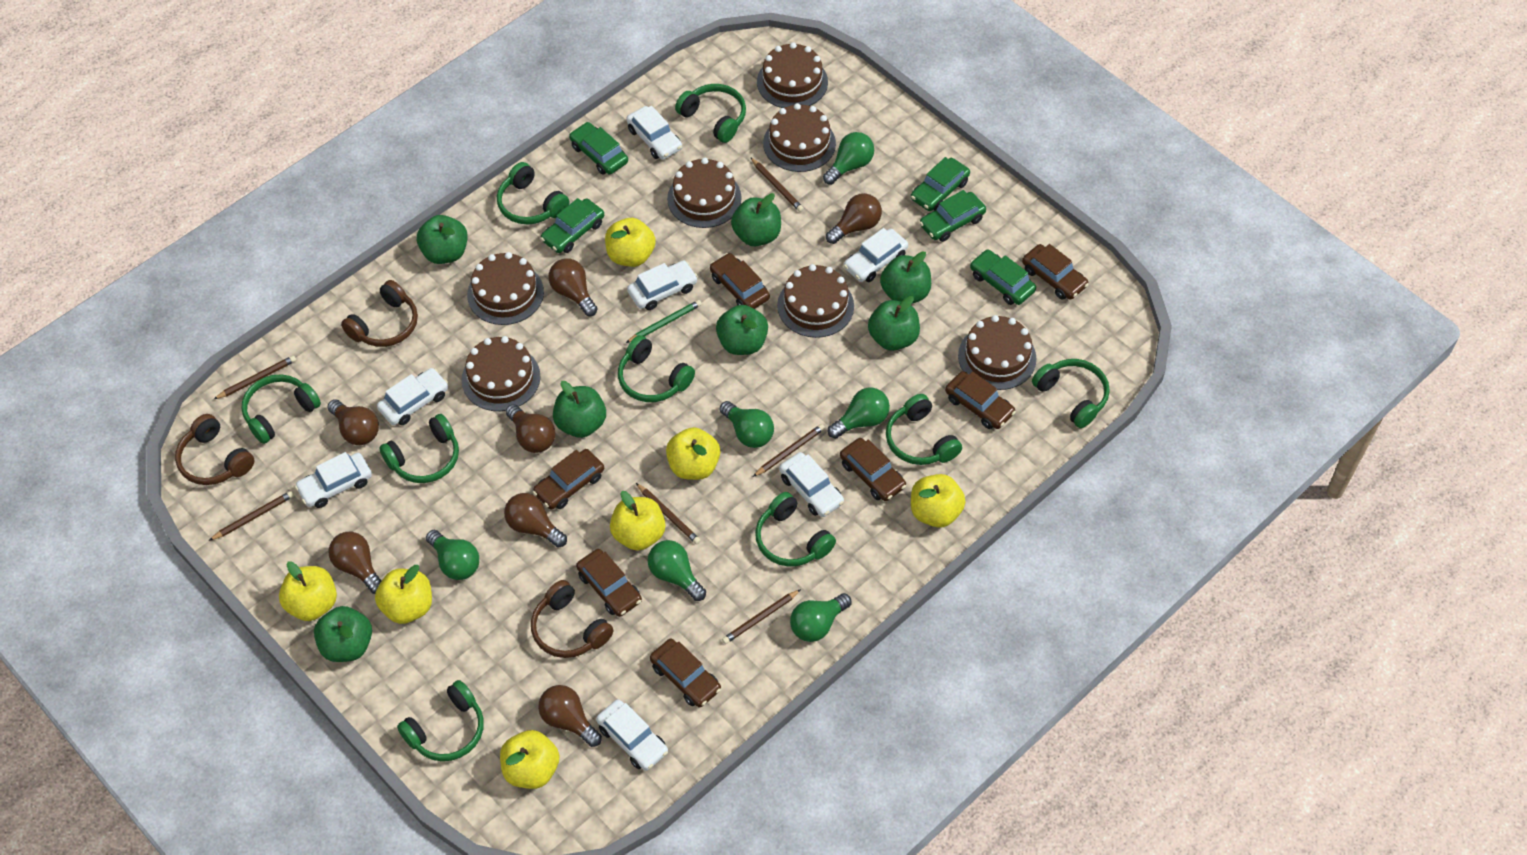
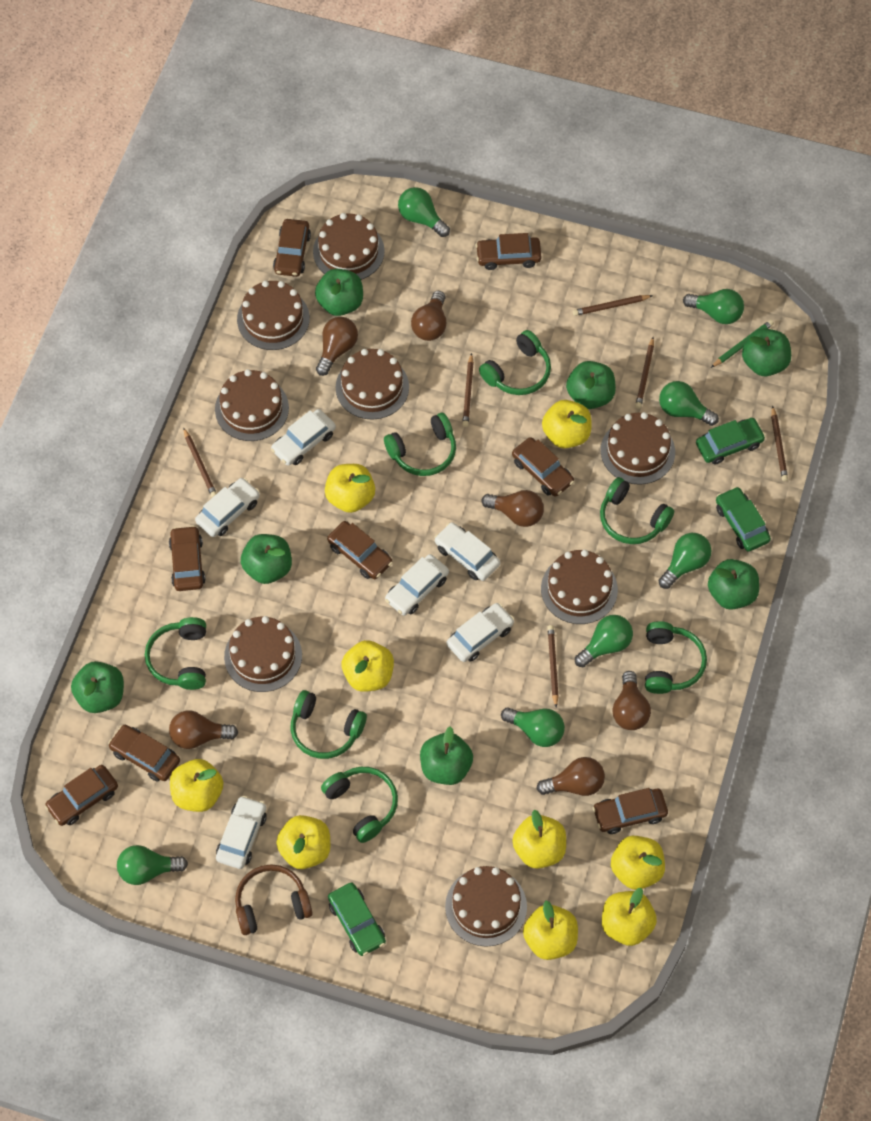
brown cake: 7 -> 8
brown car: 7 -> 8
brown headphones: 3 -> 1
brown light bulb: 7 -> 6
green car: 5 -> 3
green headphones: 9 -> 7
green light bulb: 6 -> 7
white car: 7 -> 6
yellow apple: 7 -> 9

